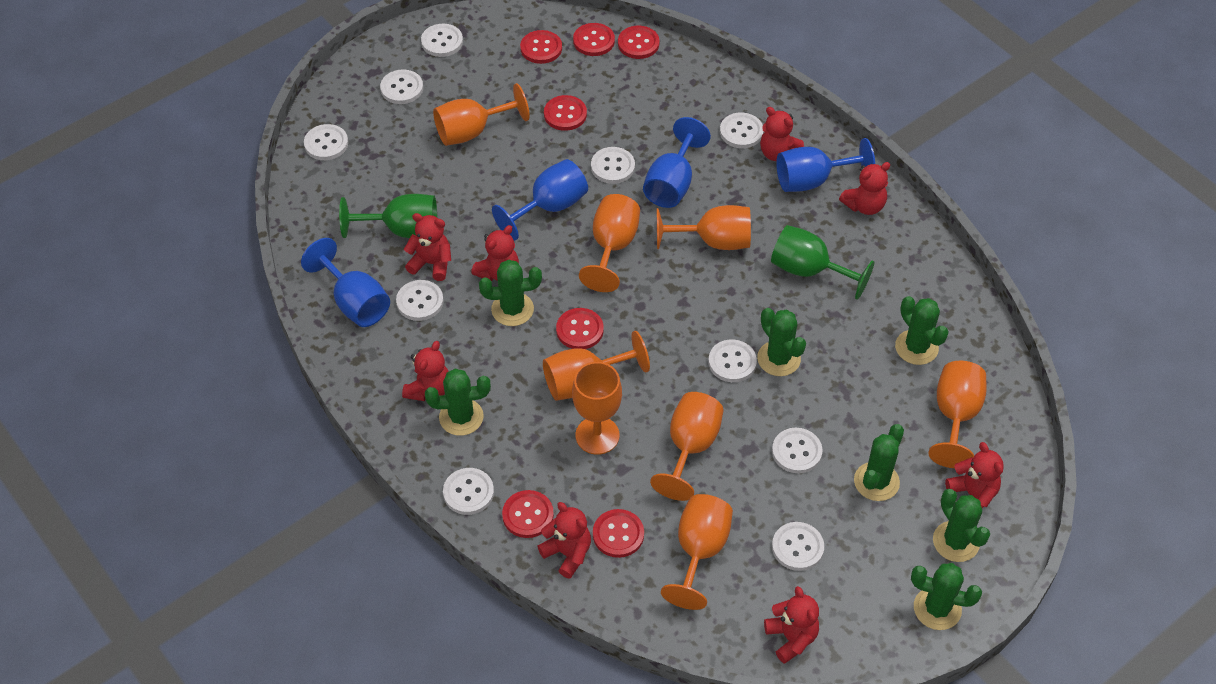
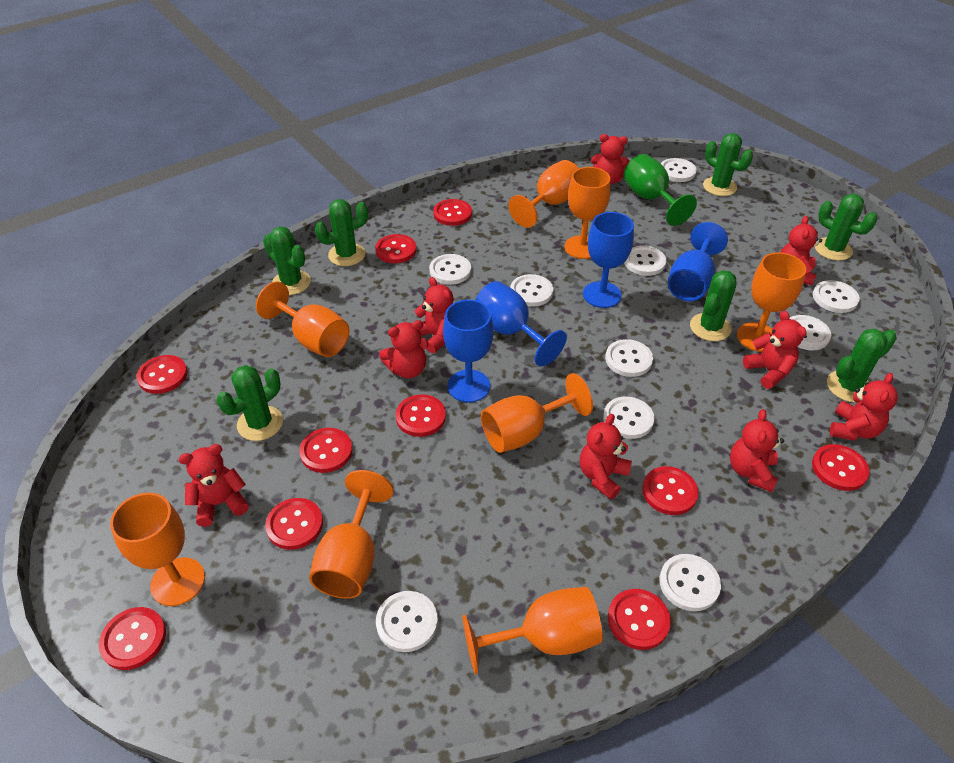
green goblet: 2 -> 1
red button: 7 -> 10
red teddy bear: 8 -> 9

